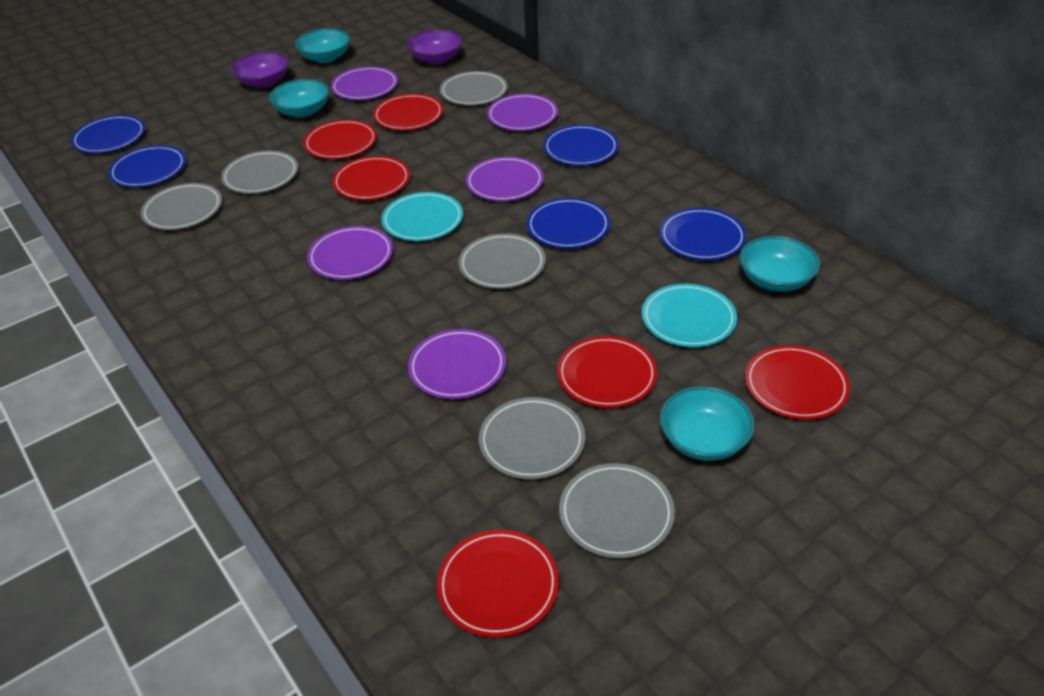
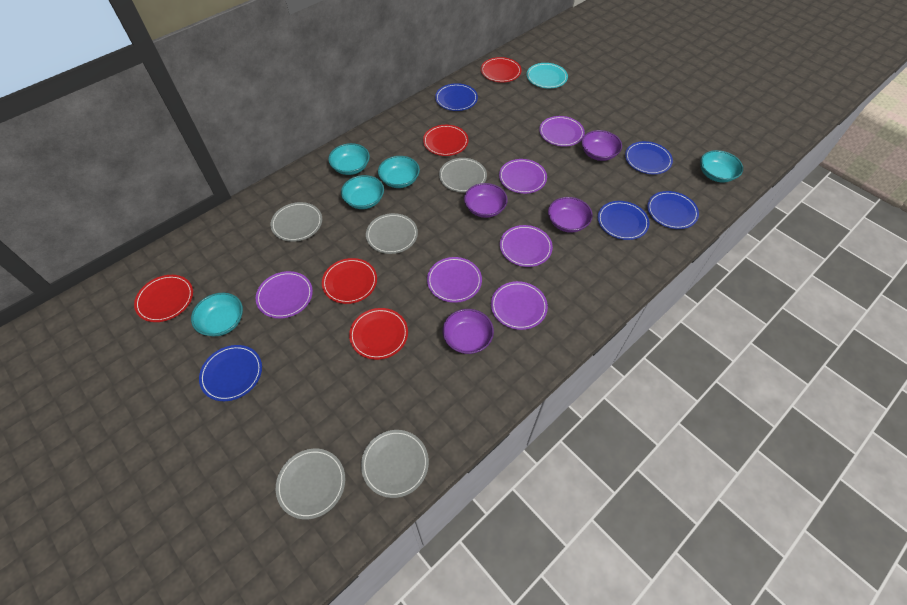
grey plate: 6 -> 5
purple bowl: 2 -> 4
purple plate: 5 -> 6
red plate: 6 -> 5
turquoise bowl: 4 -> 5
turquoise plate: 2 -> 1

